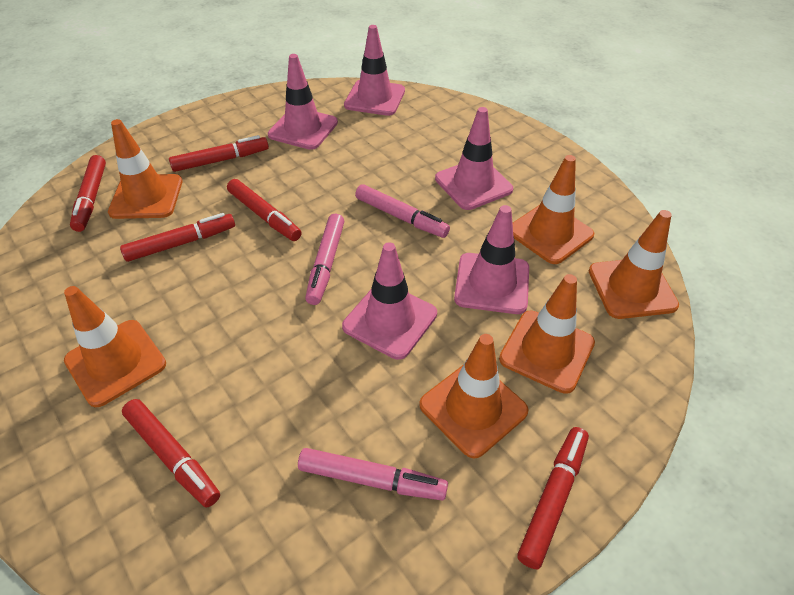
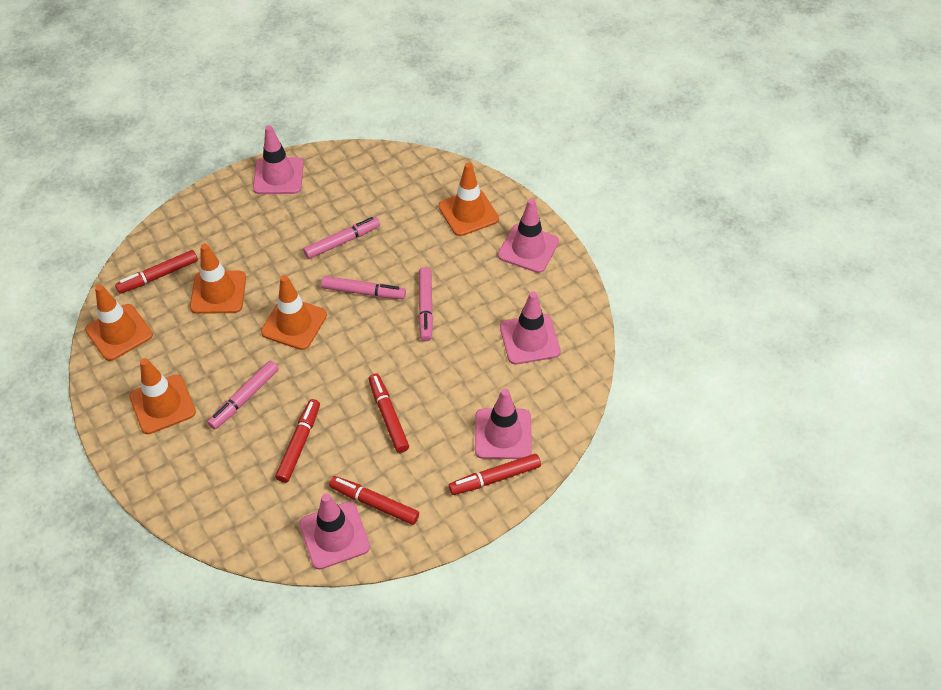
orange traffic cone: 6 -> 5
pink marker: 3 -> 4
red marker: 6 -> 5

